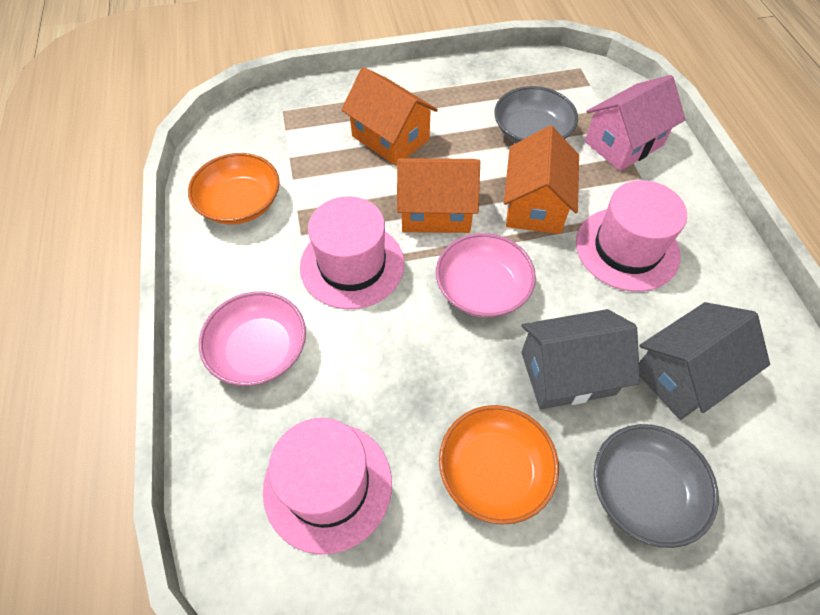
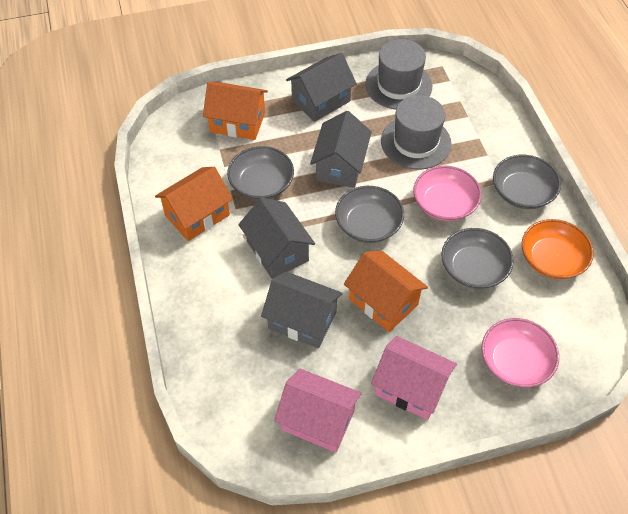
grey bowl: 2 -> 4
grey hat: 0 -> 2
grey house: 2 -> 4
orange bowl: 2 -> 1
pink hat: 3 -> 0
pink house: 1 -> 2

